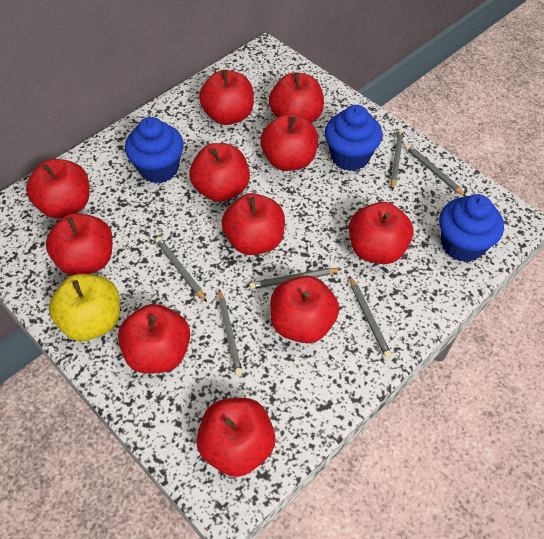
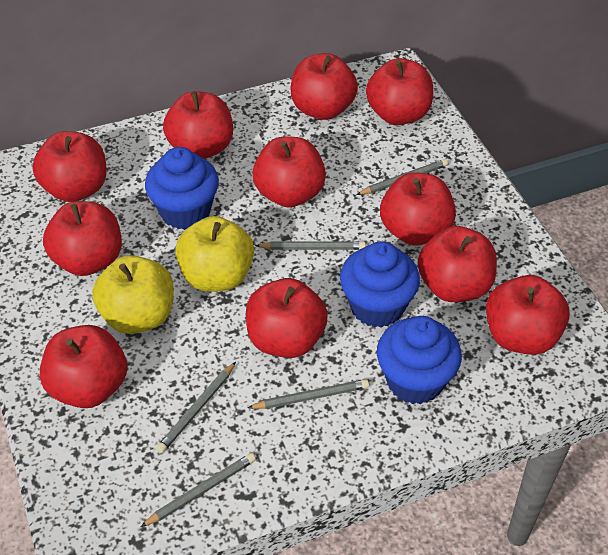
grey pencil: 6 -> 5
yellow apple: 1 -> 2

